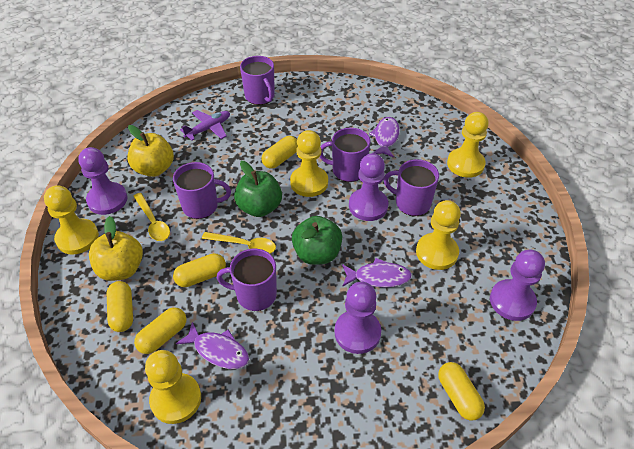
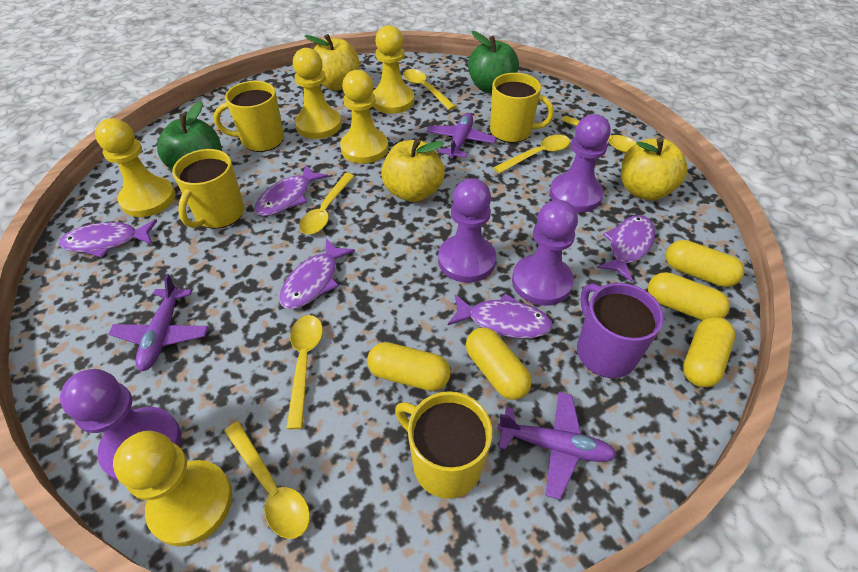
purple fish: 3 -> 5
purple mug: 5 -> 1
purple plane: 1 -> 3
yellow apple: 2 -> 3
yellow mug: 0 -> 4
yellow spoon: 2 -> 6

